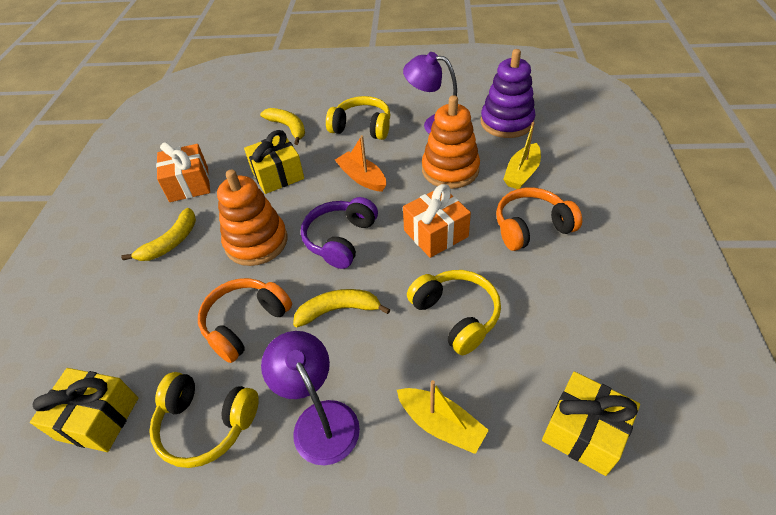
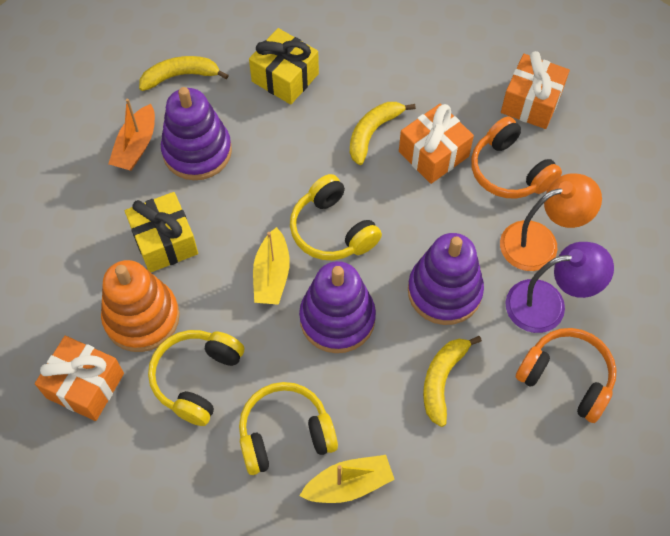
orange gift: 2 -> 3
orange lamp: 0 -> 1
orange stacking toy: 2 -> 1
purple headphones: 1 -> 0
purple lamp: 2 -> 1
purple stacking toy: 1 -> 3
yellow gift: 3 -> 2

